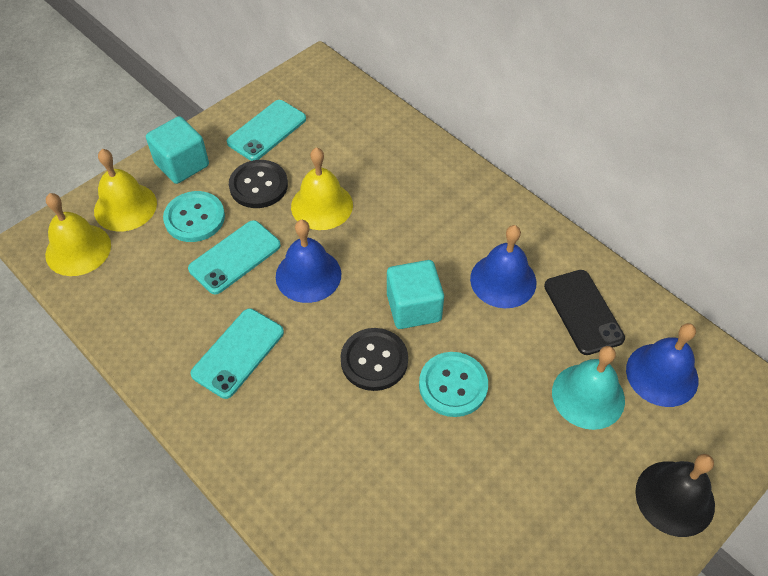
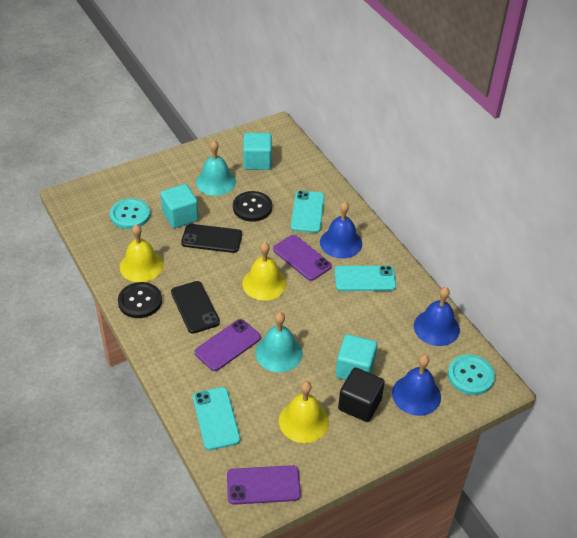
black bell: 1 -> 0
black cube: 0 -> 1
black phone: 1 -> 2
purple phone: 0 -> 3
turquoise bell: 1 -> 2
turquoise cube: 2 -> 3

